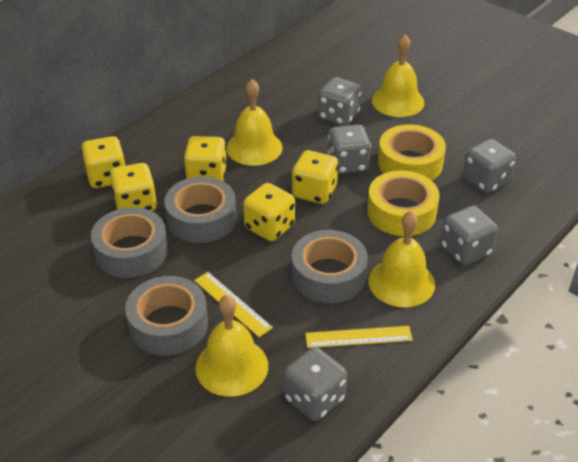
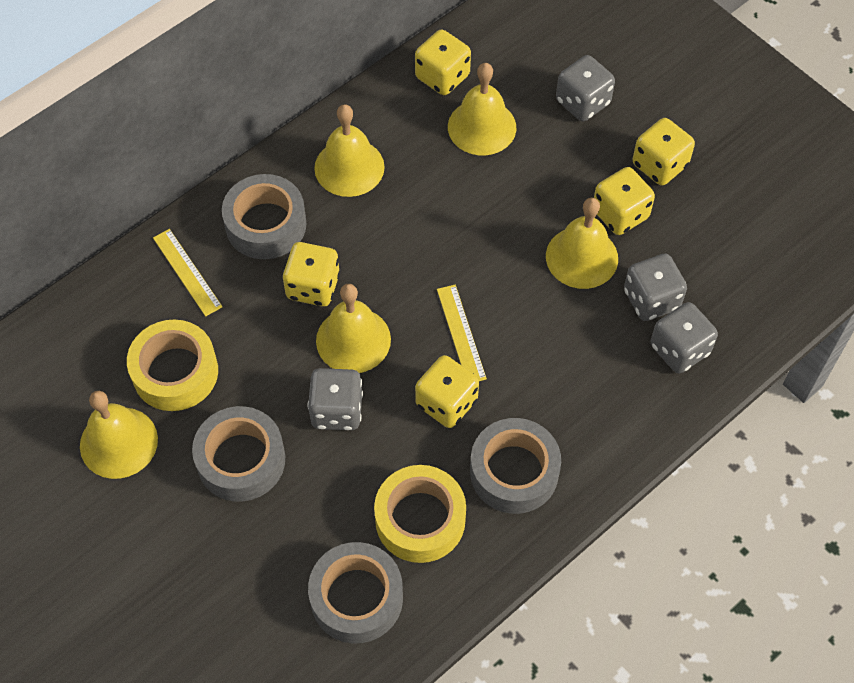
grey dice: 5 -> 4
yellow bell: 4 -> 5

